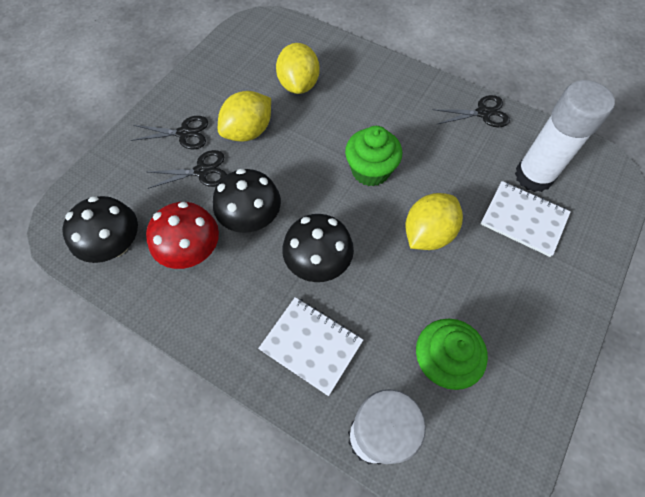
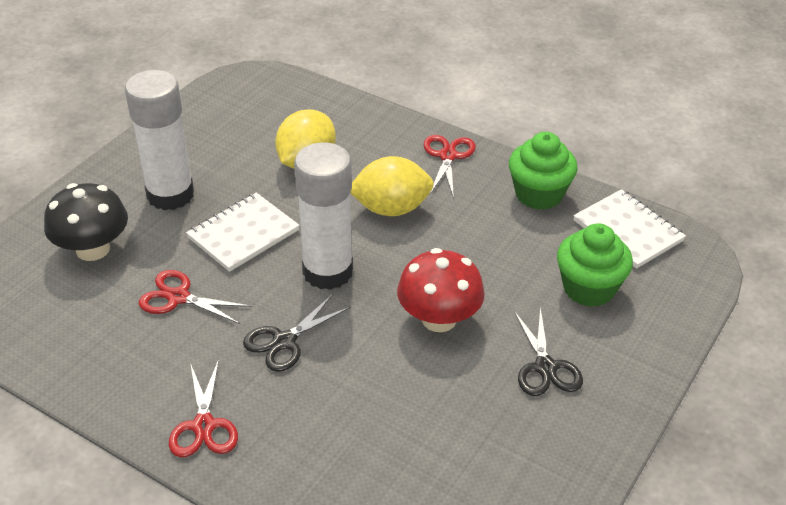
black mushroom: 3 -> 1
black scissors: 3 -> 2
red scissors: 0 -> 3
yellow lemon: 3 -> 2

